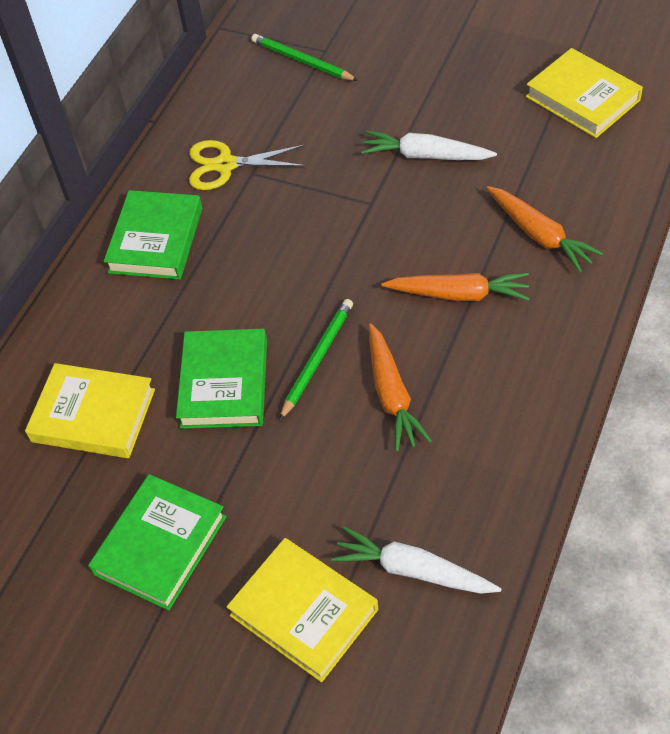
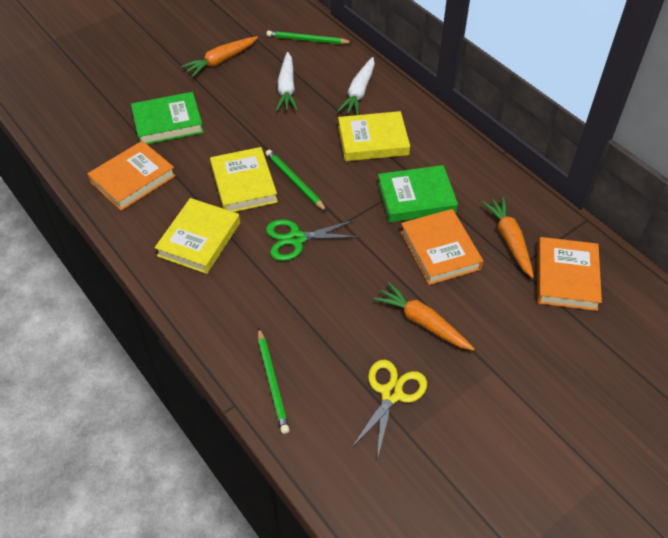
green book: 3 -> 2
green pencil: 2 -> 3
green scissors: 0 -> 1
orange book: 0 -> 3

